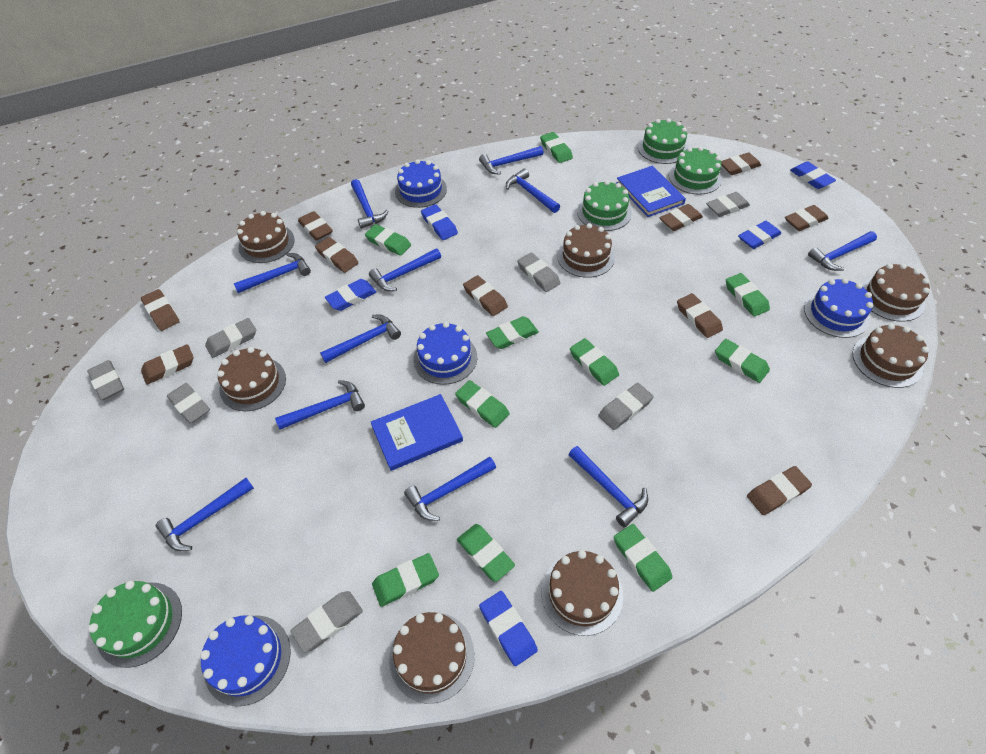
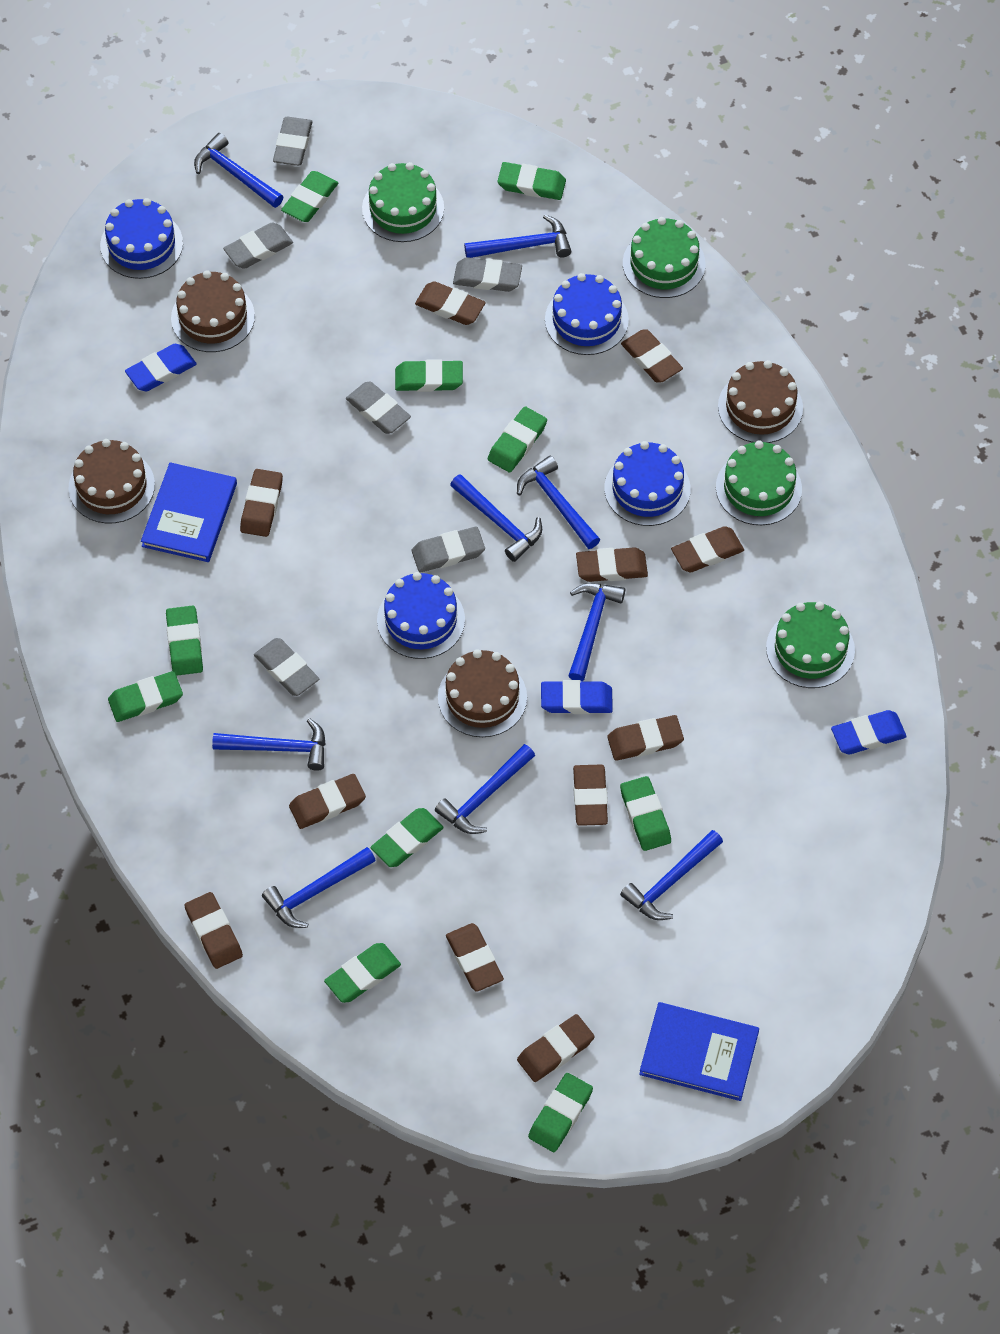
blue eraser: 5 -> 3
blue hammer: 11 -> 9
brown cake: 7 -> 4
brown eraser: 10 -> 11
grey eraser: 7 -> 6

